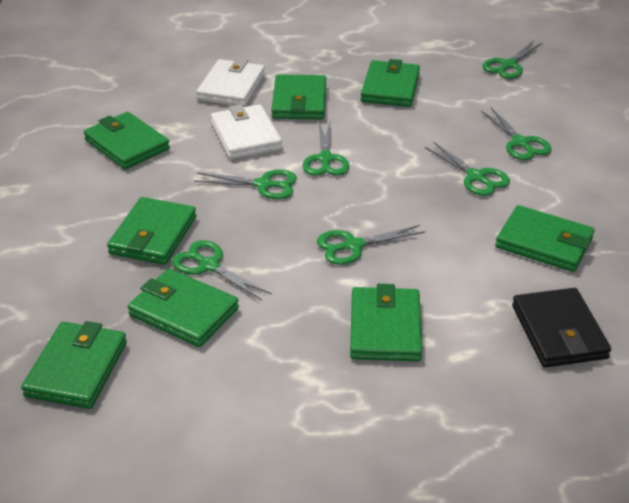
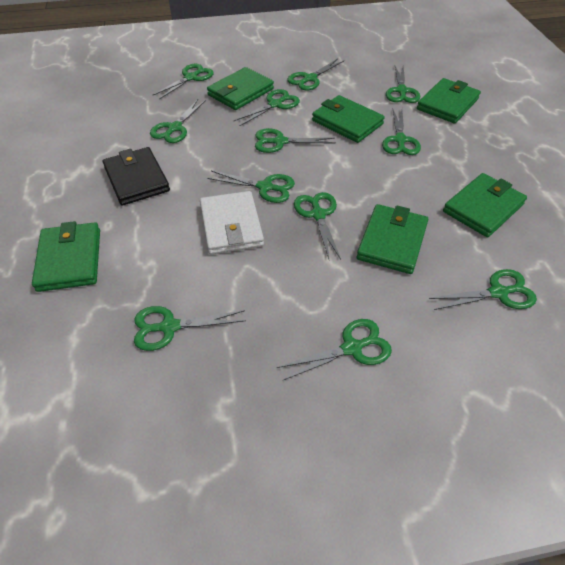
green scissors: 7 -> 12
green wallet: 8 -> 6
white wallet: 2 -> 1

